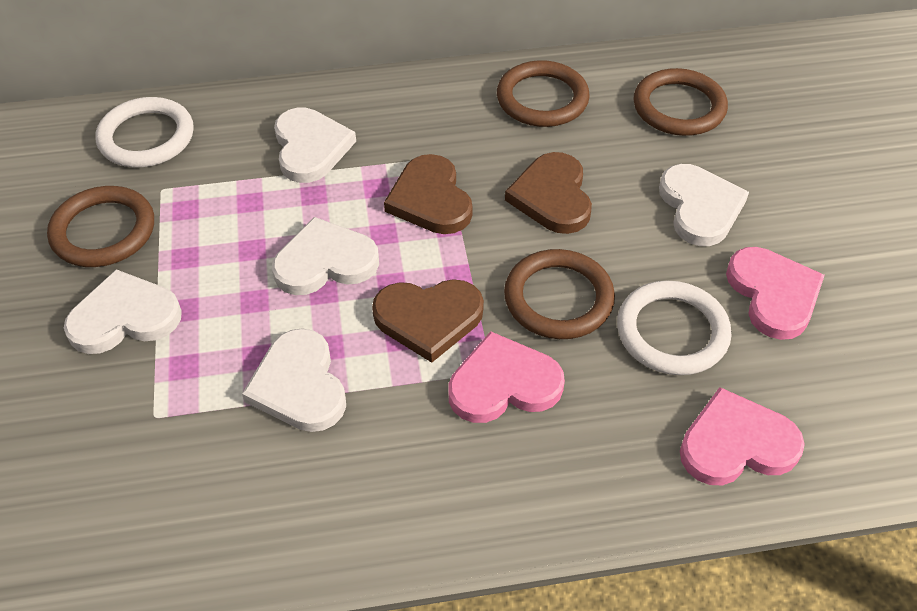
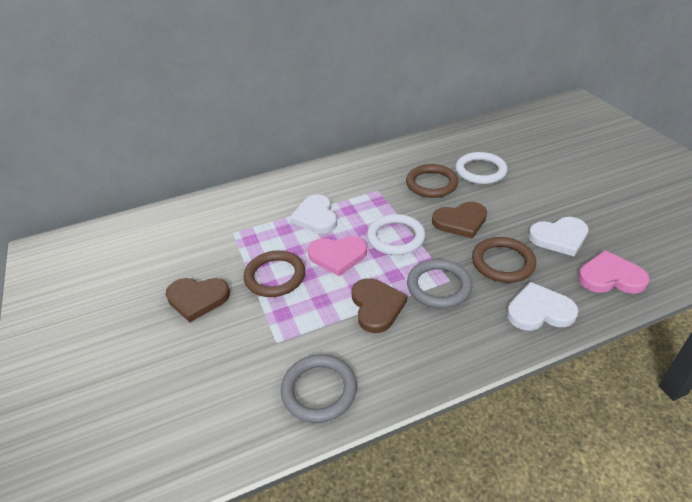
brown ring: 4 -> 3
grey ring: 0 -> 2
pink heart: 3 -> 2
white heart: 5 -> 3

